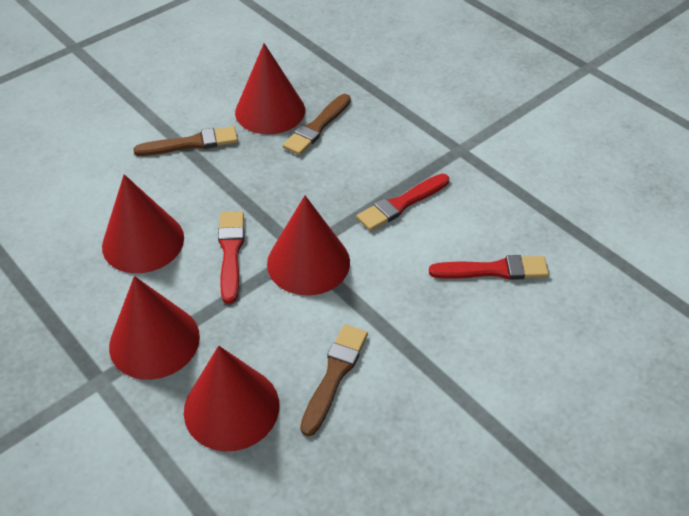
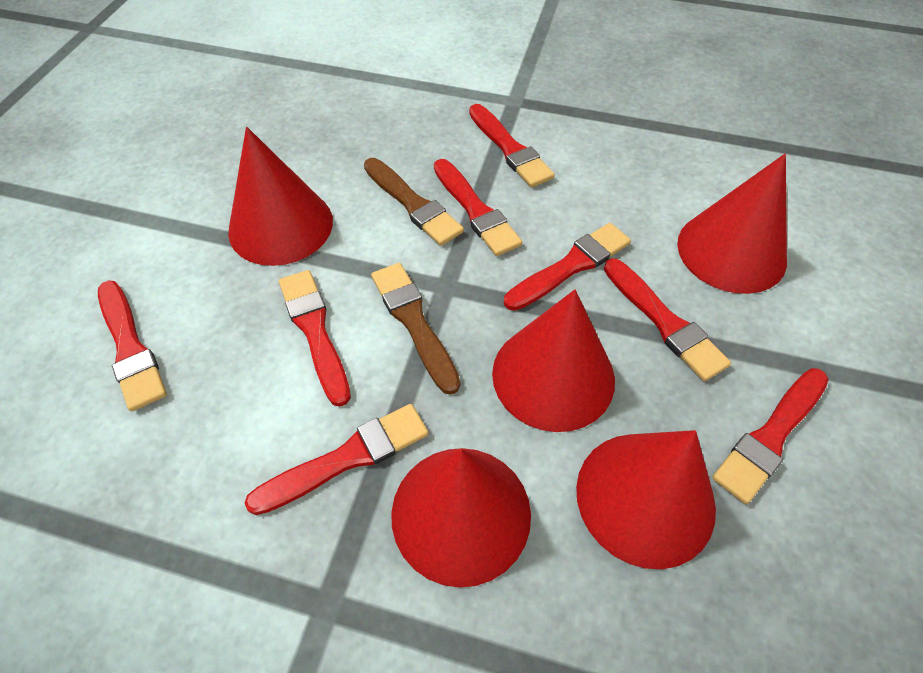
brown brush: 3 -> 2
red brush: 3 -> 8

